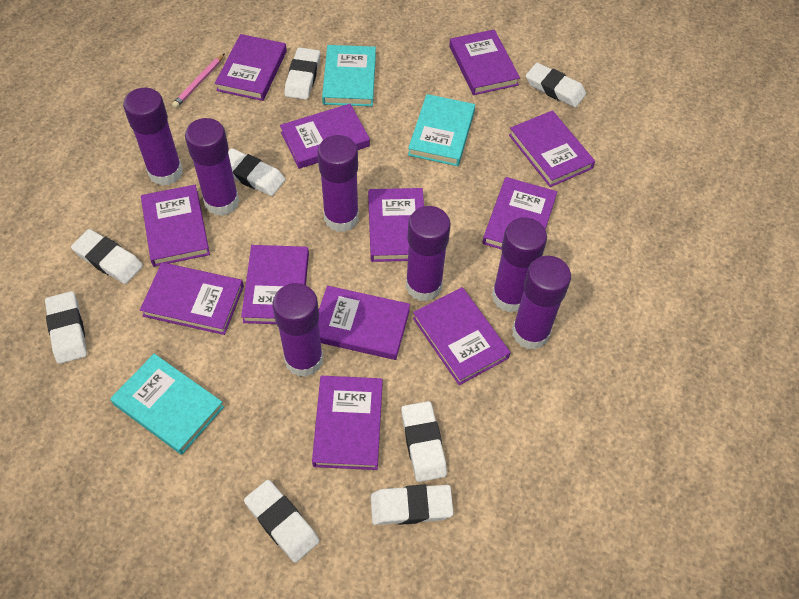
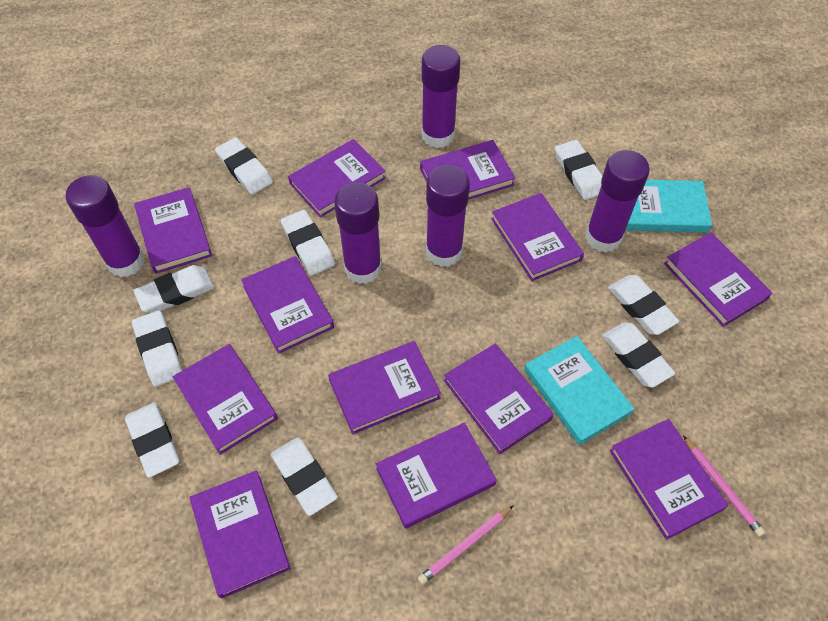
pink pencil: 1 -> 2
purple glue stick: 7 -> 5
turquoise book: 3 -> 2
white eraser: 8 -> 9

